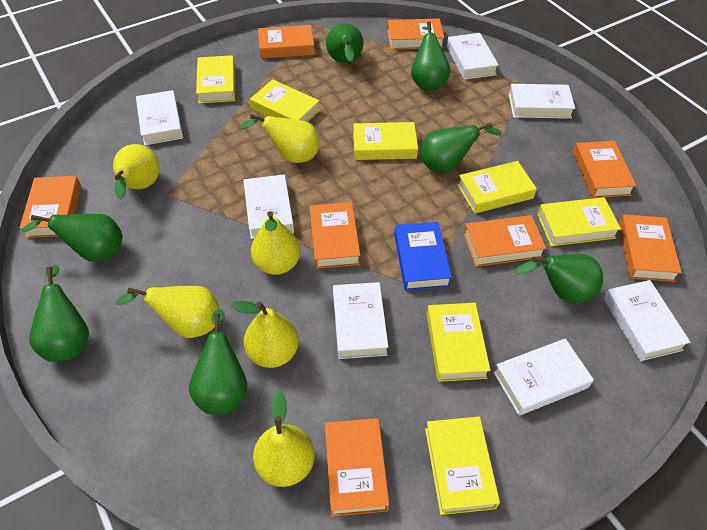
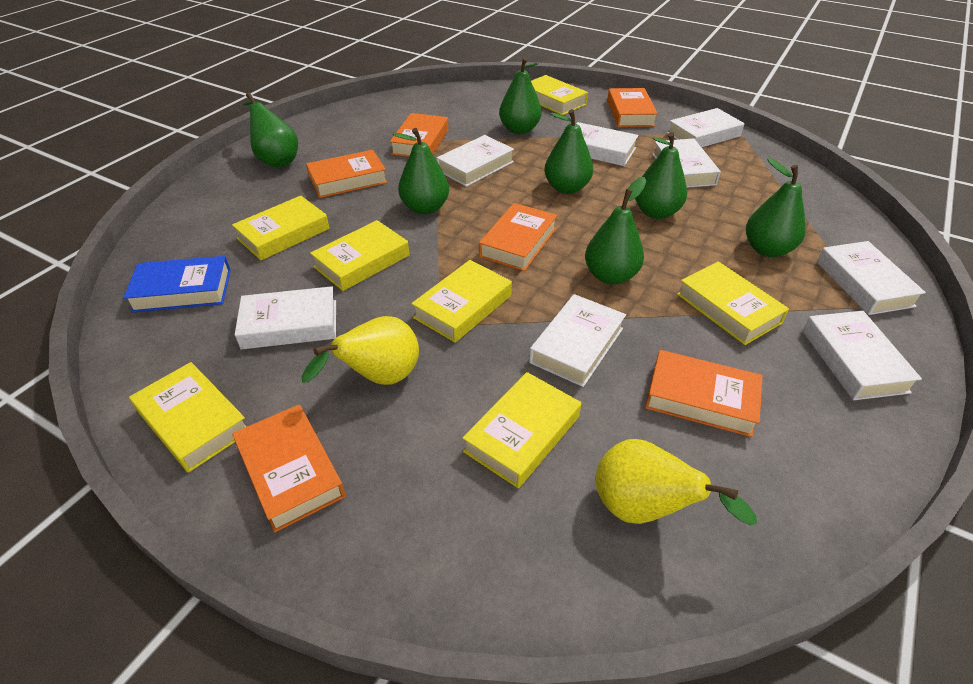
orange book: 8 -> 6
white book: 7 -> 8
yellow pear: 6 -> 2

